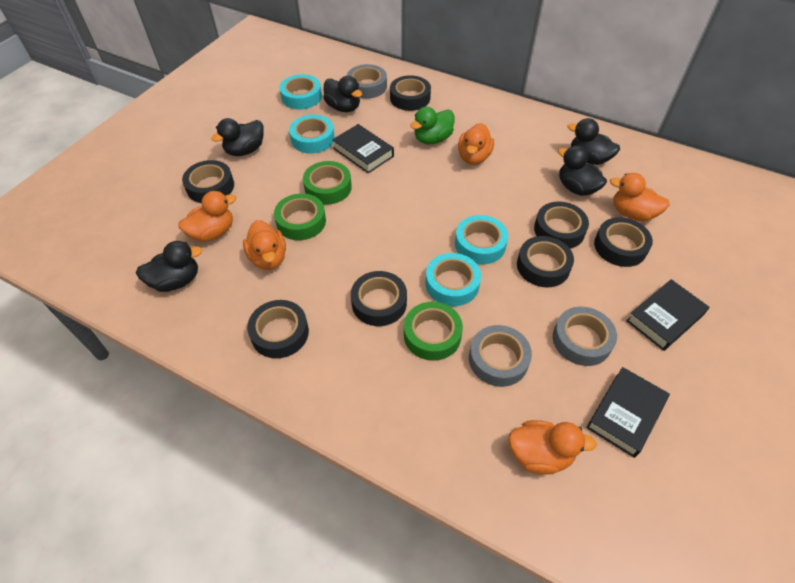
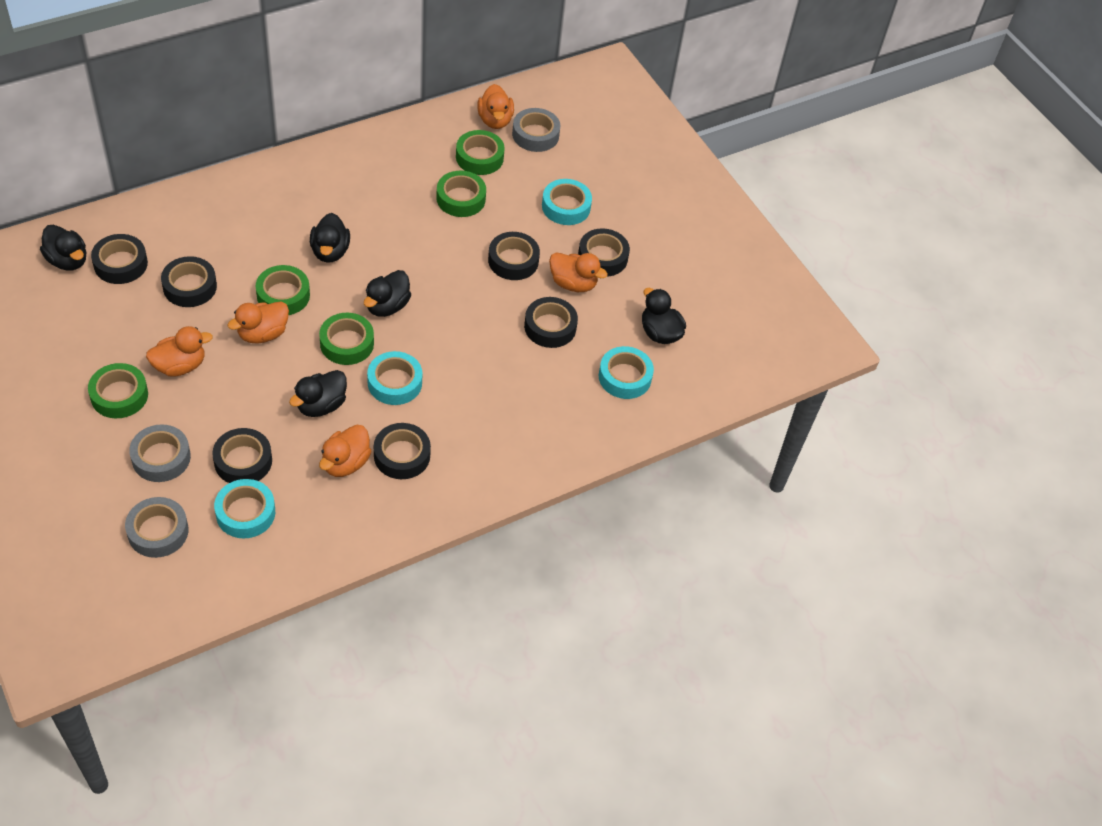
black book: 3 -> 0
green duck: 1 -> 0
green tape: 3 -> 5

